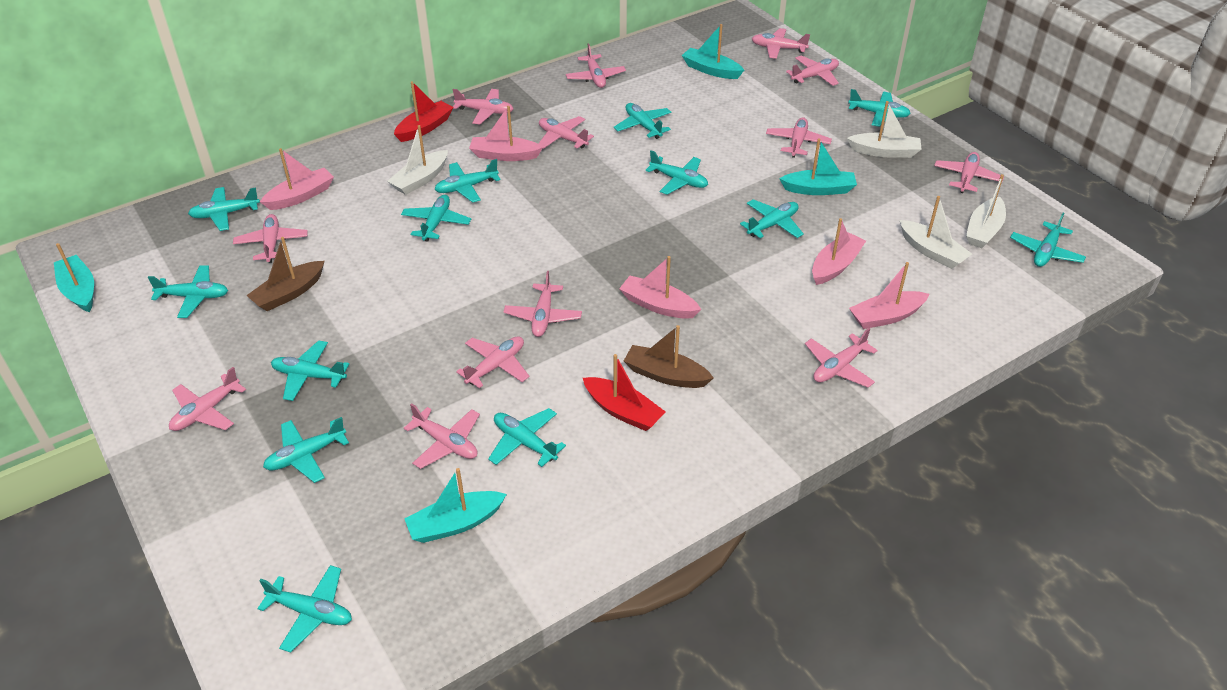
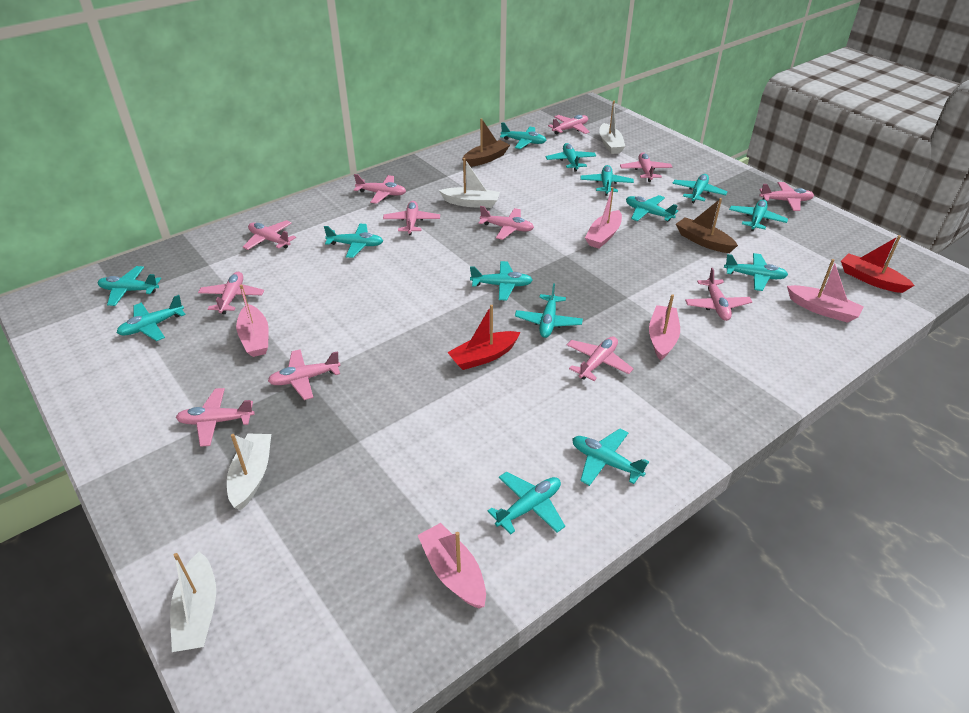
pink plane: 13 -> 12
turquoise boat: 4 -> 0
turquoise plane: 13 -> 14

